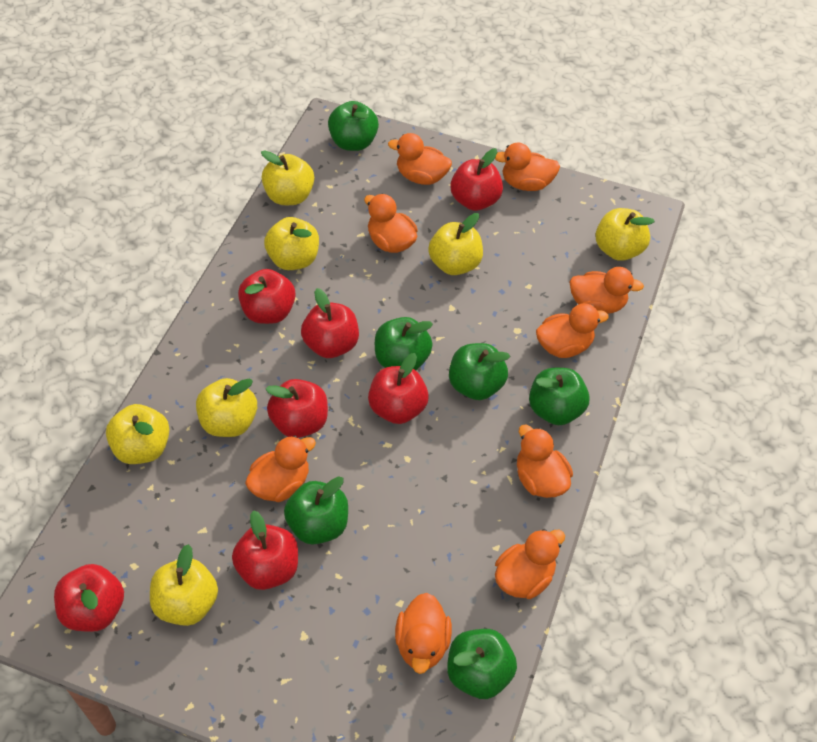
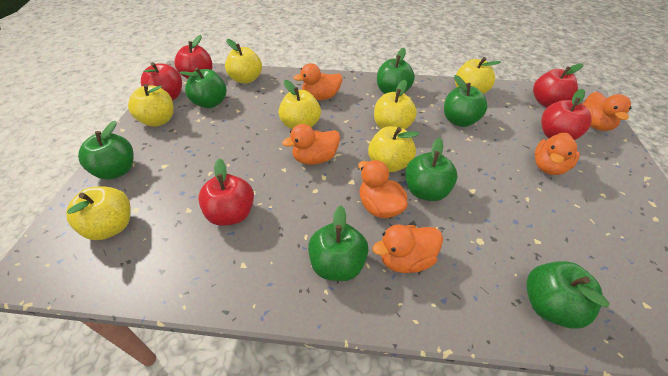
green apple: 6 -> 7
orange duck: 9 -> 6
red apple: 7 -> 5

